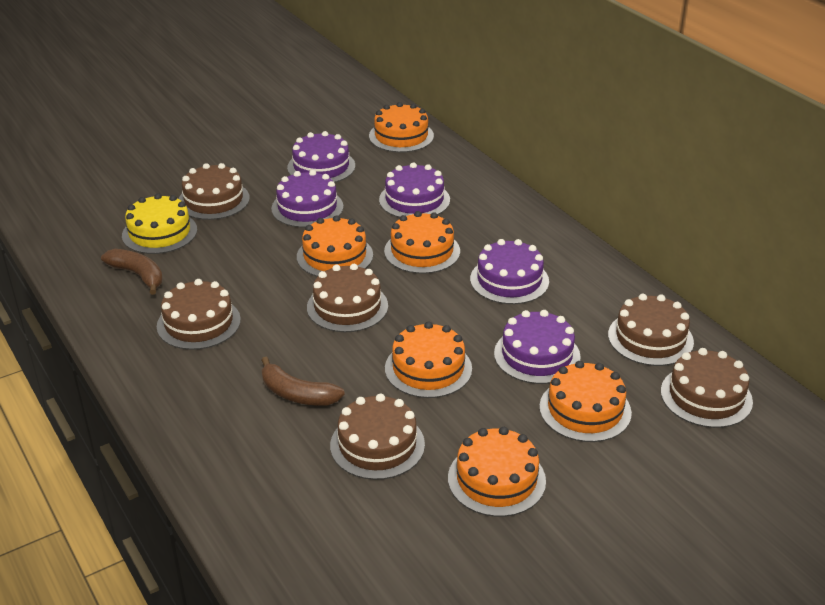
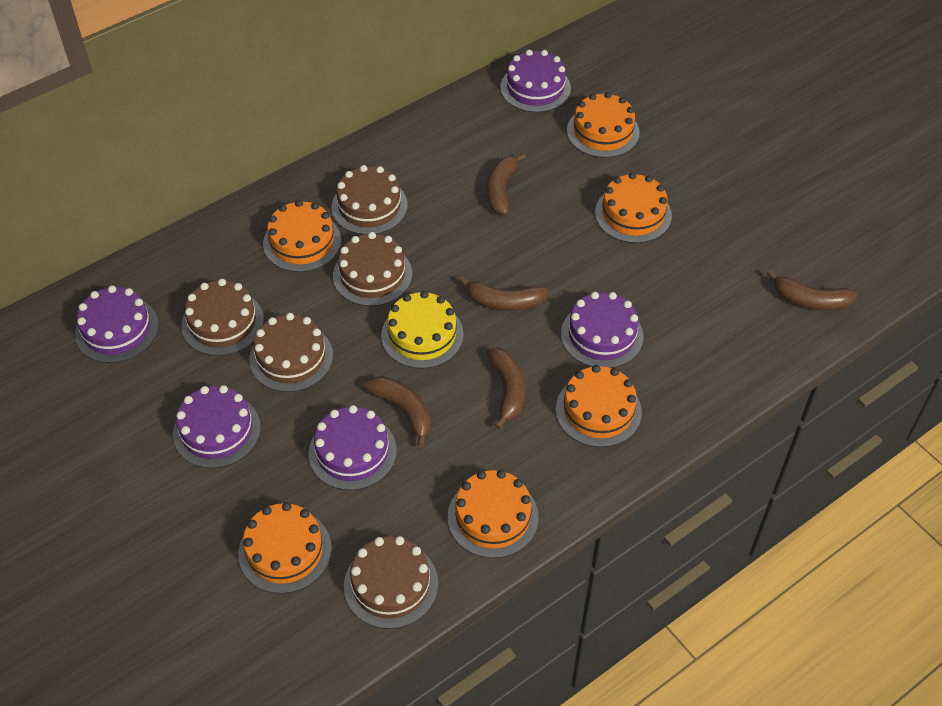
brown banana: 2 -> 5
brown cake: 6 -> 5

